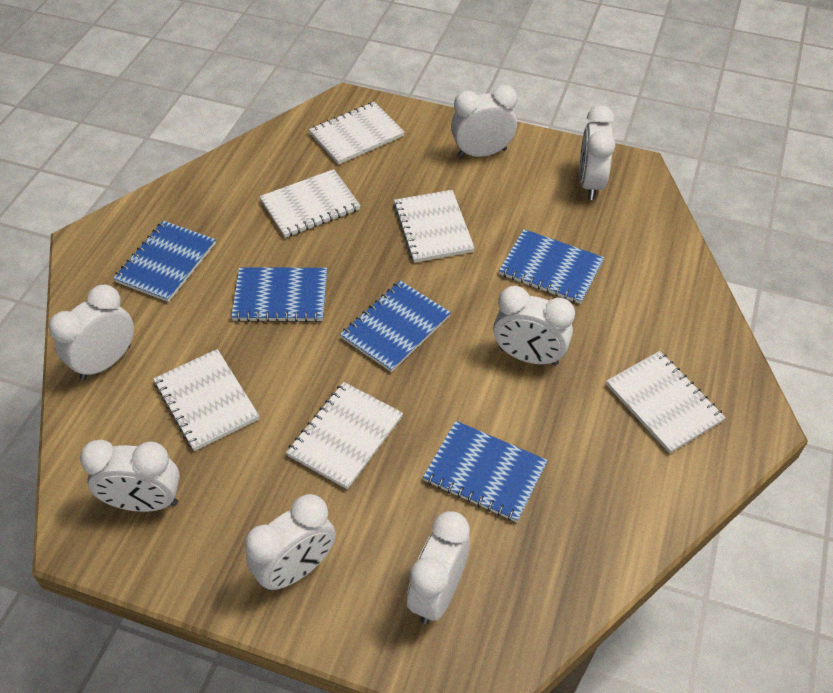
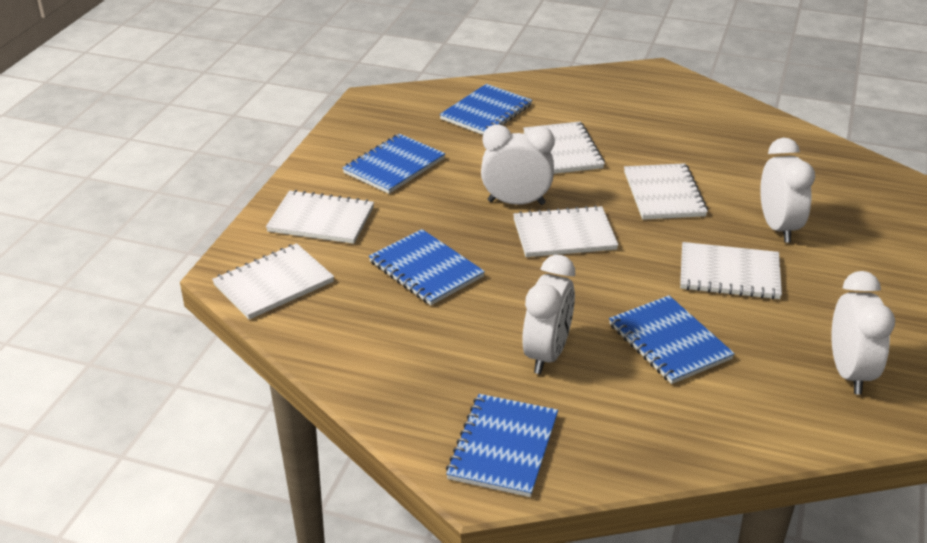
white clock: 7 -> 4

